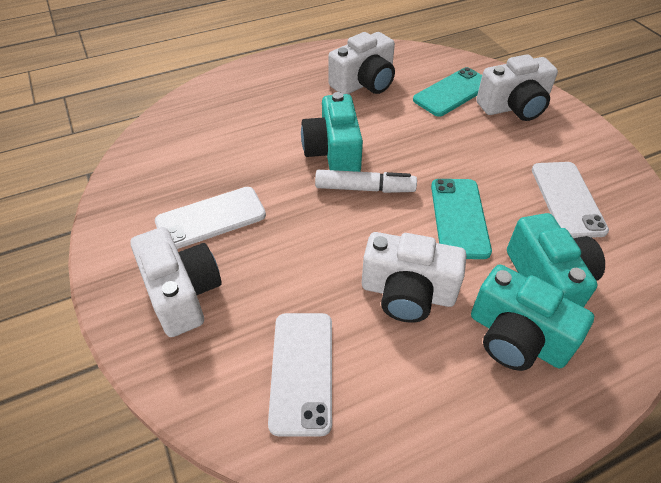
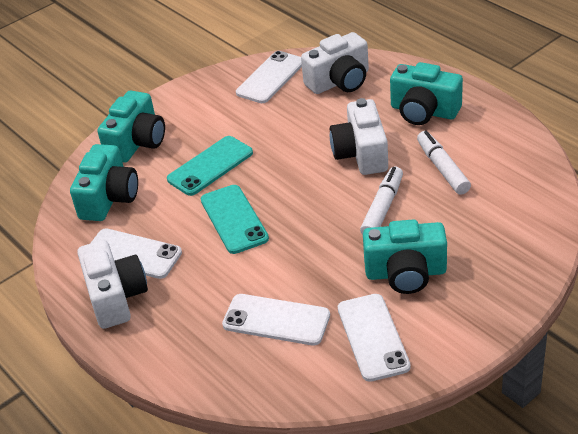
turquoise camera: 3 -> 4
white camera: 4 -> 3
white marker: 1 -> 2
white phone: 3 -> 4

